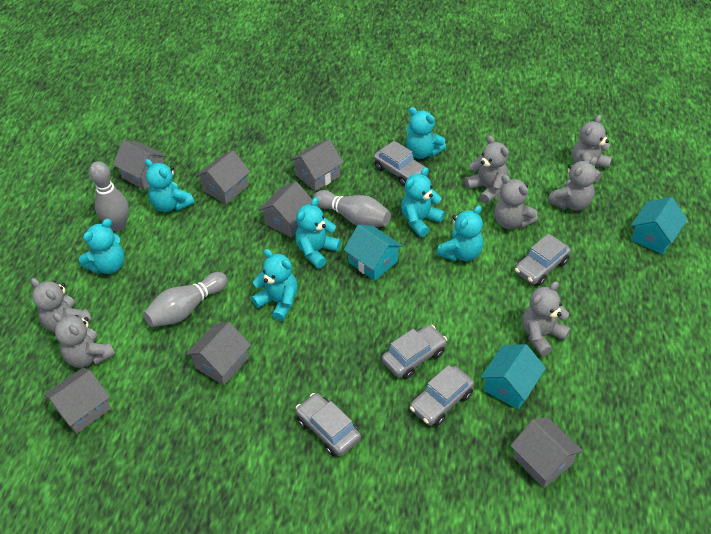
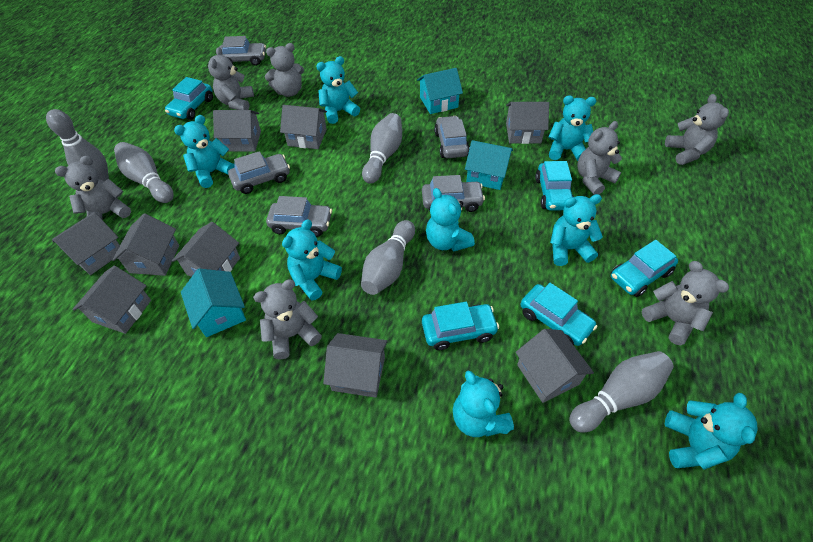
grey bowling pin: 3 -> 5
grey house: 7 -> 9
turquoise car: 0 -> 5
turquoise teddy bear: 7 -> 8

